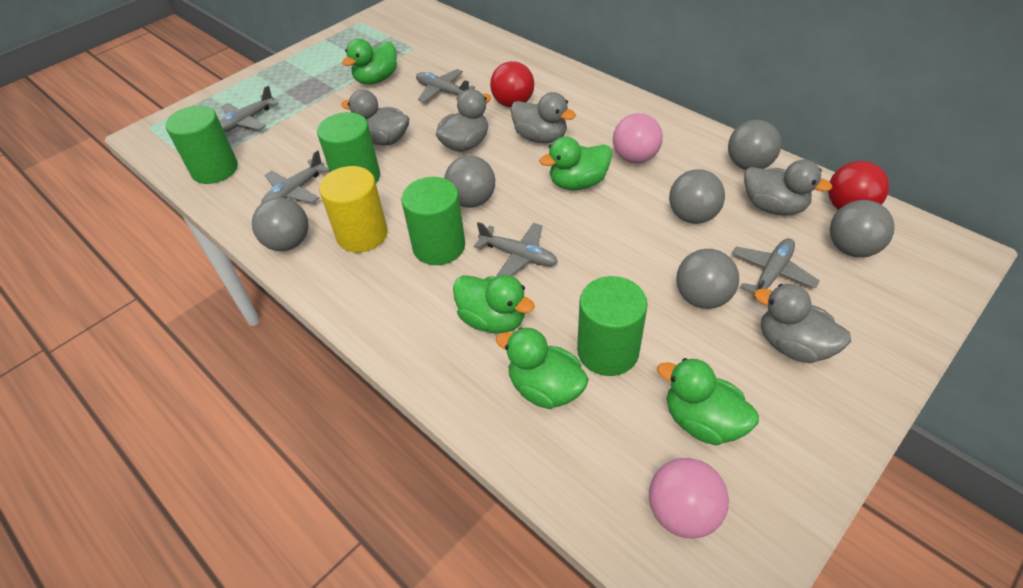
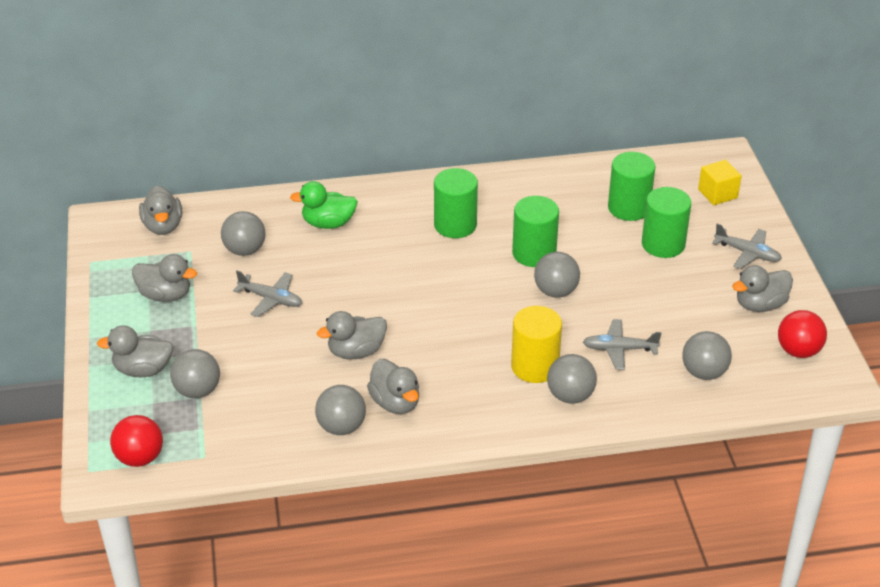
green duck: 5 -> 1
grey duck: 5 -> 6
grey plane: 5 -> 3
pink ball: 2 -> 0
yellow cube: 0 -> 1

